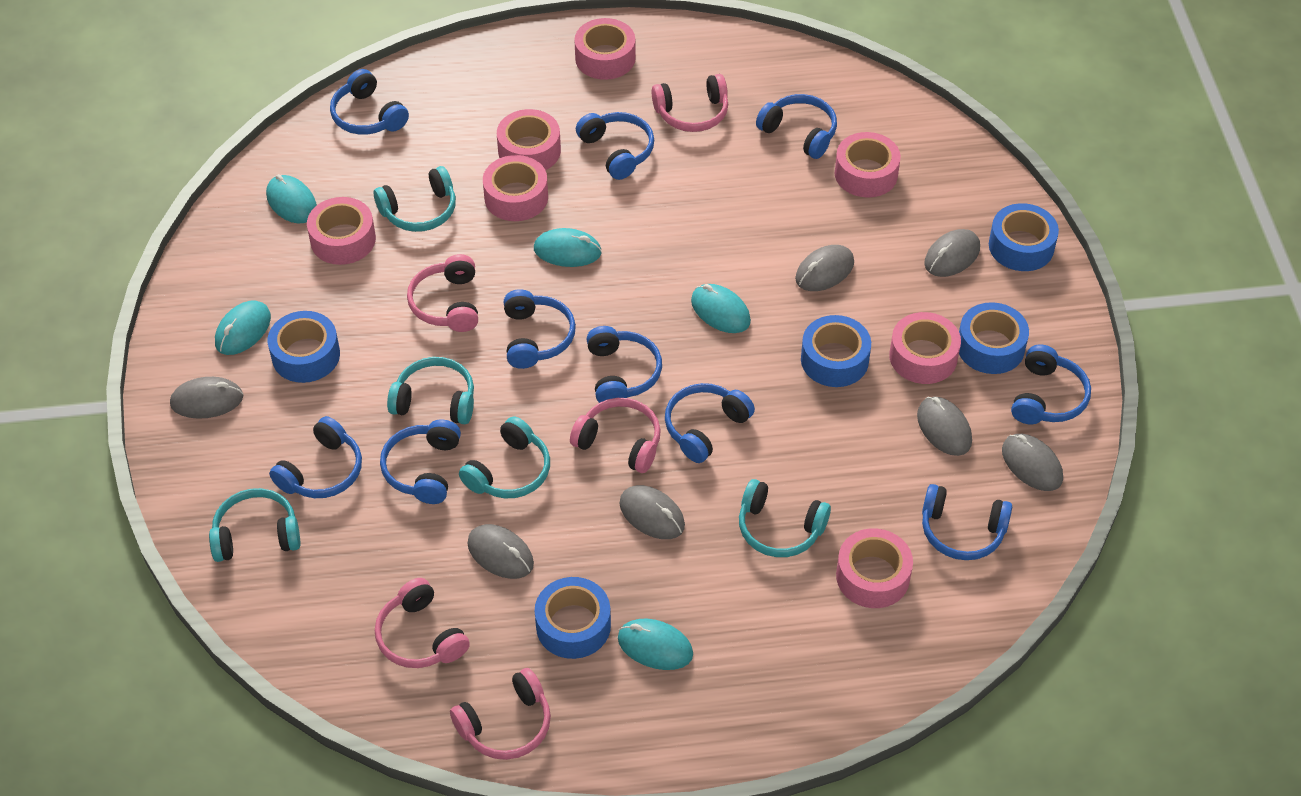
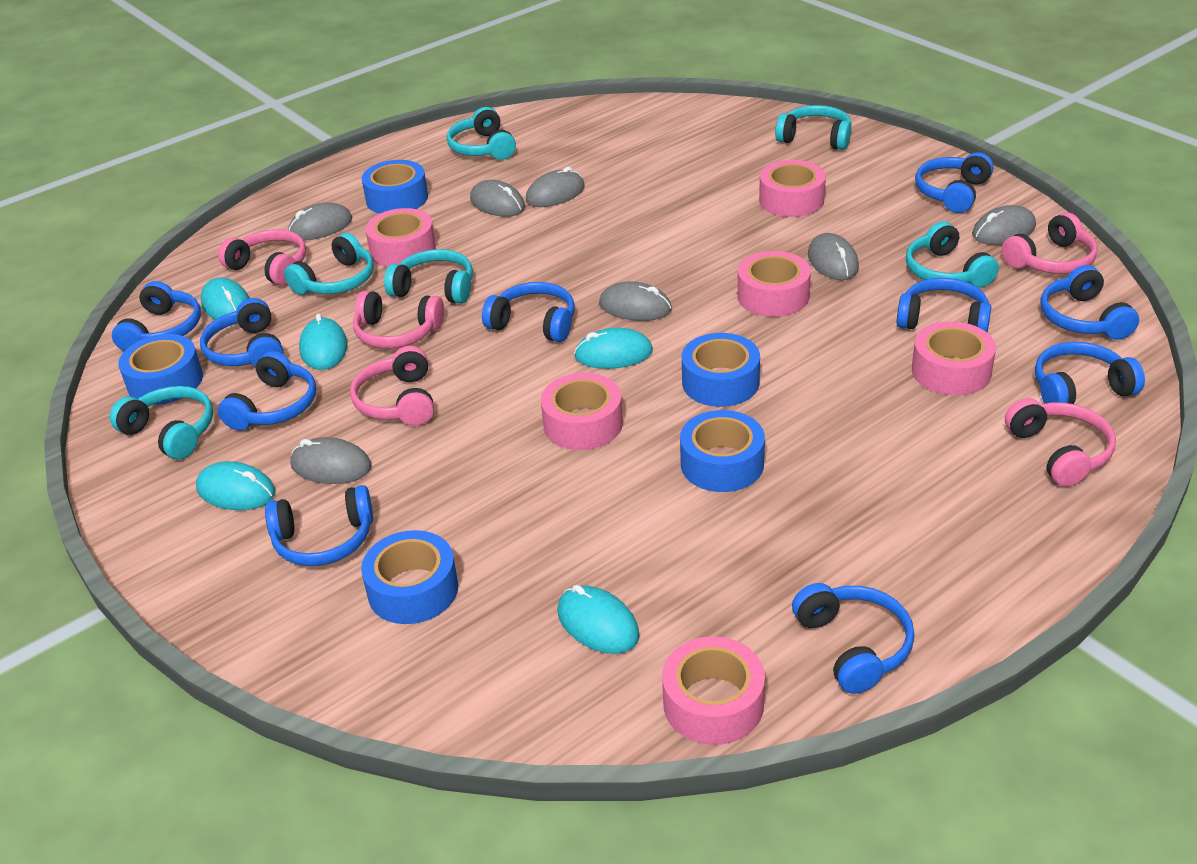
pink tape: 7 -> 6
turquoise headphones: 5 -> 6

